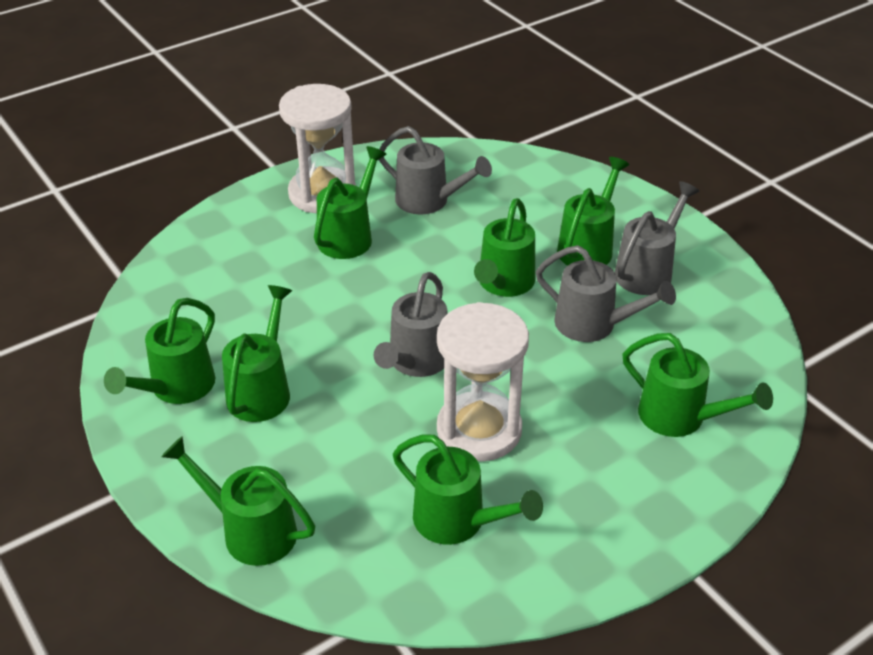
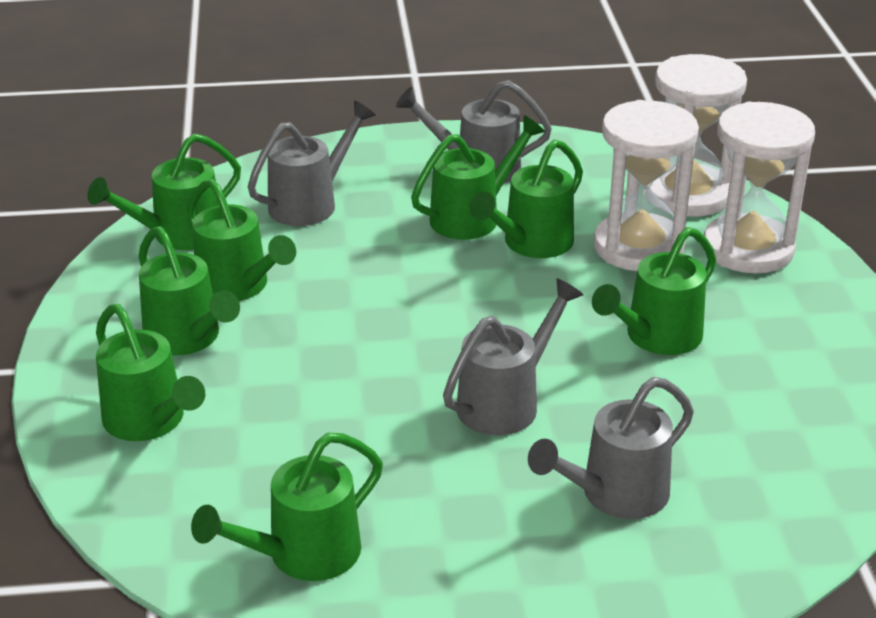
white hourglass: 2 -> 3

